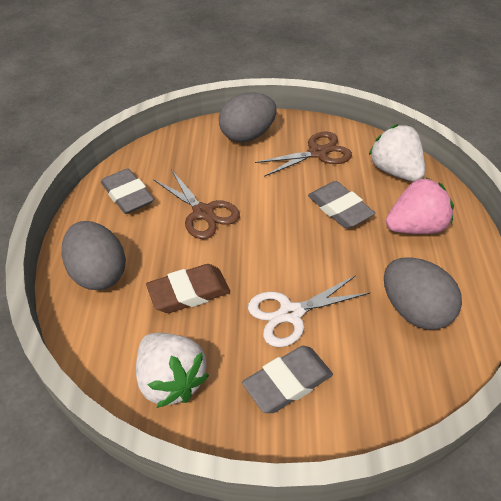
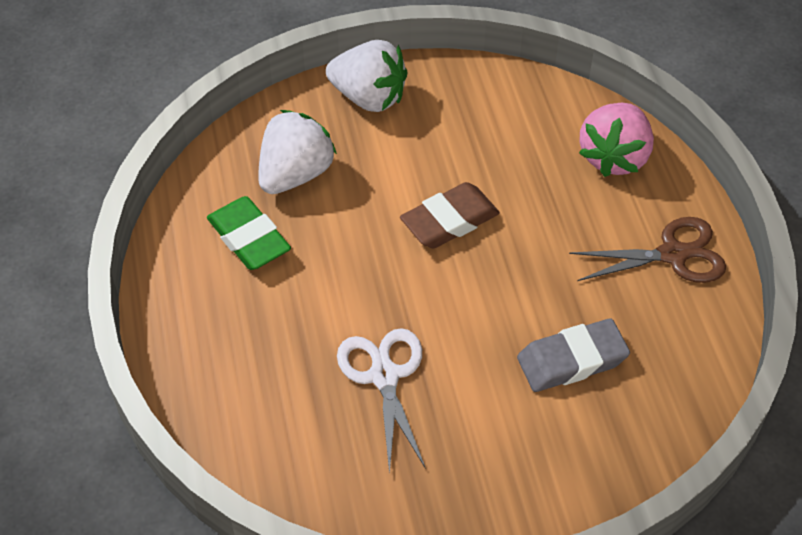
brown scissors: 2 -> 1
green eraser: 0 -> 1
grey egg: 3 -> 0
grey eraser: 3 -> 1

